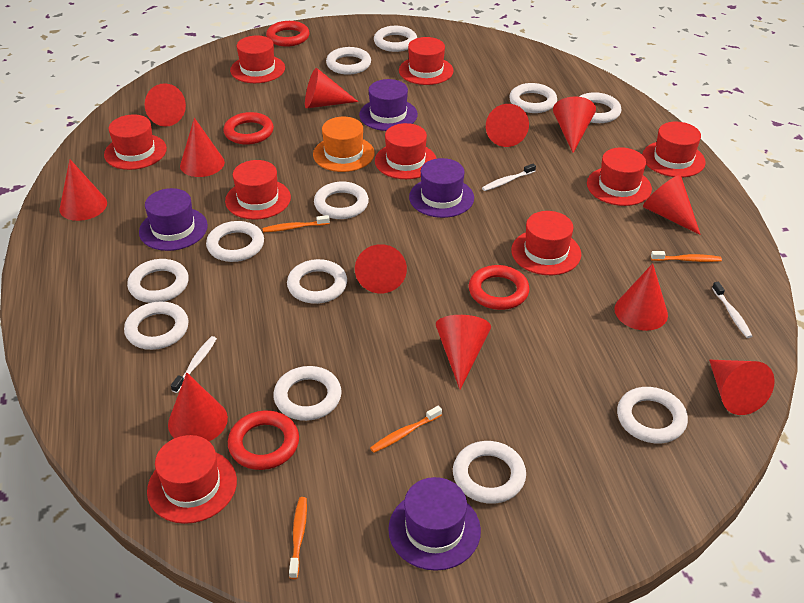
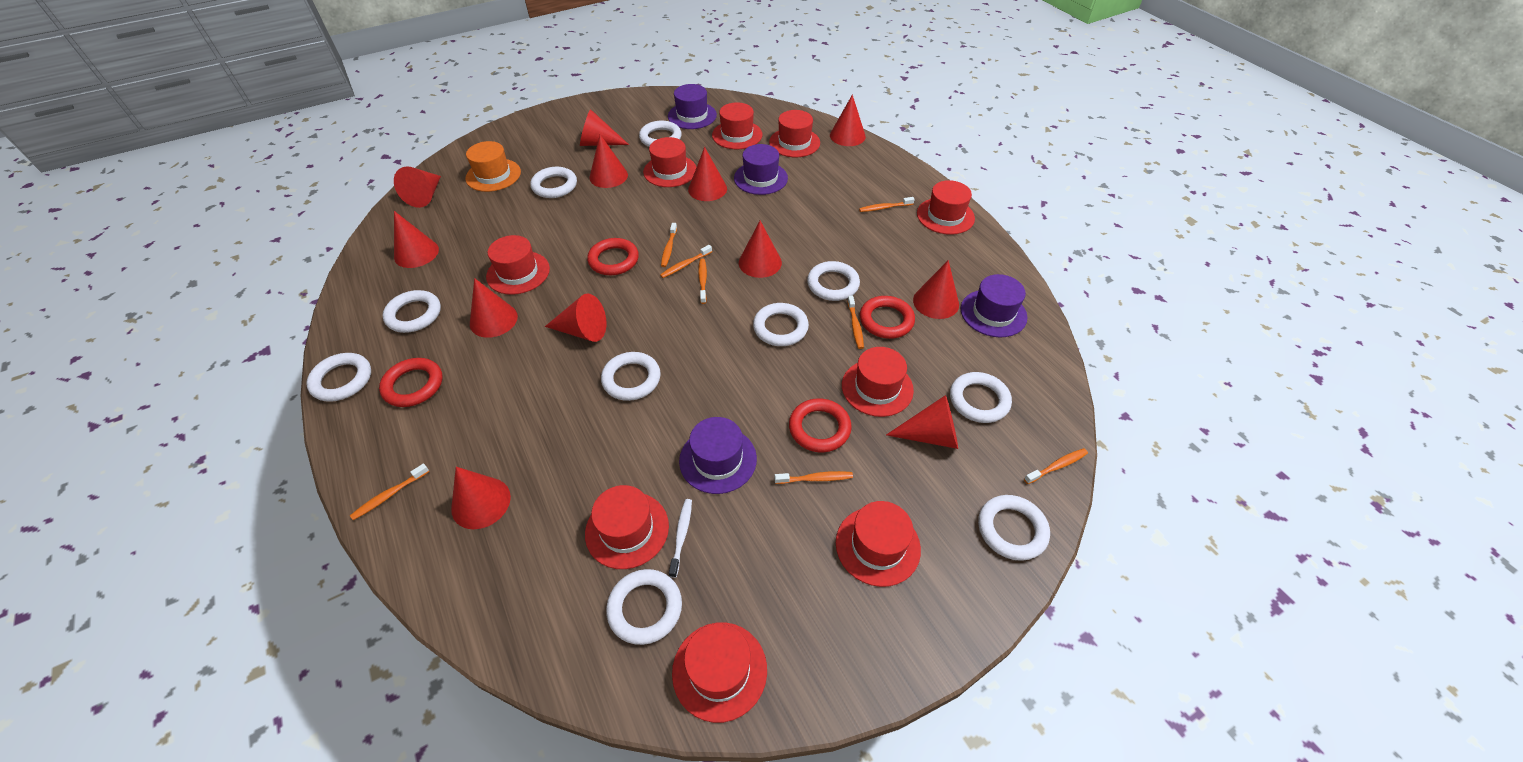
orange toothbrush: 4 -> 8
white ring: 12 -> 10
white toothbrush: 3 -> 1

